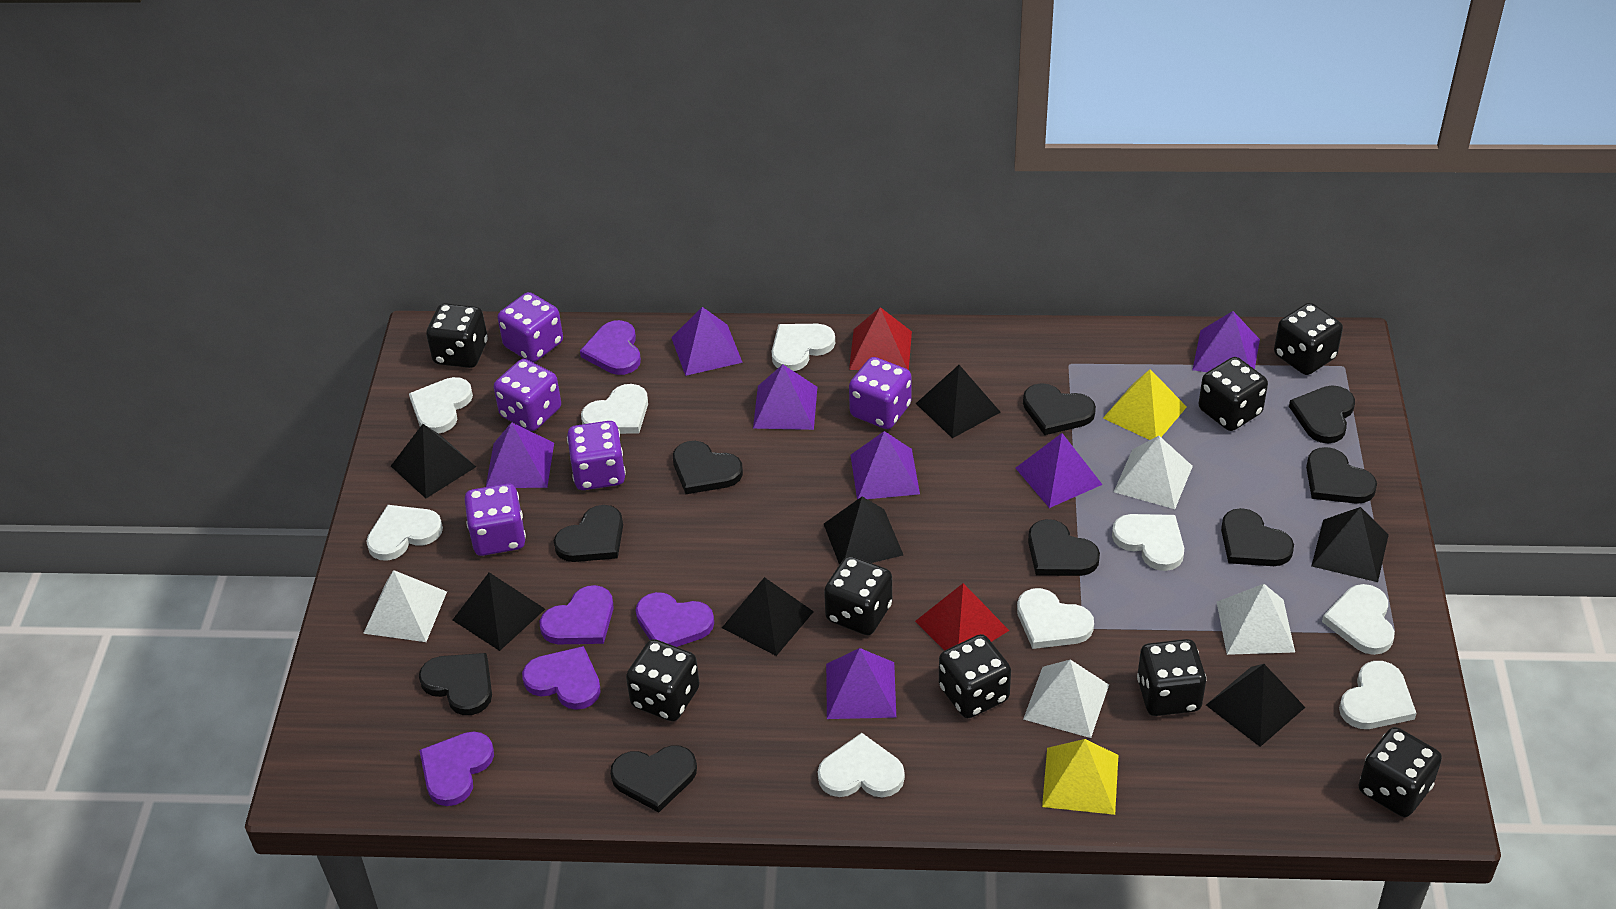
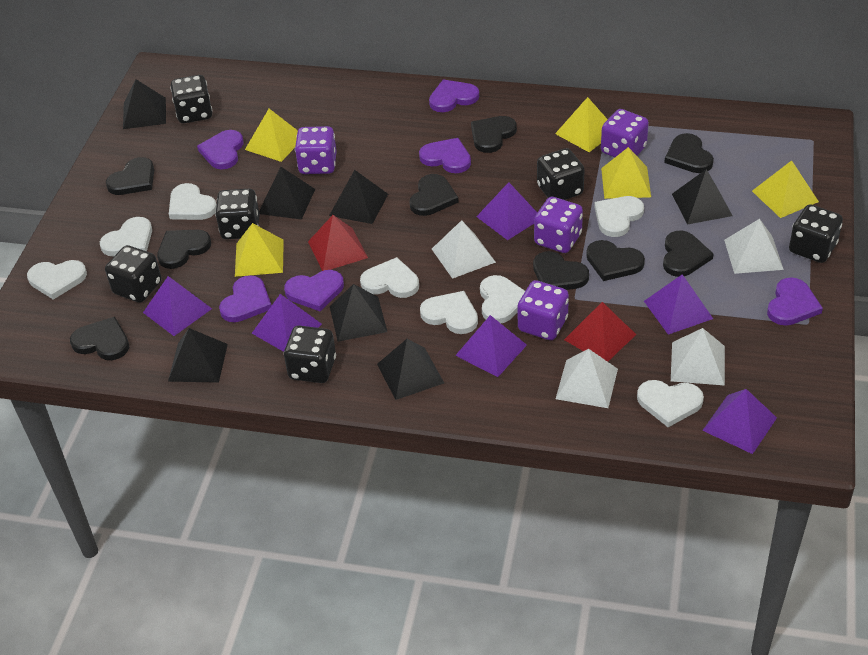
black dice: 8 -> 6
purple dice: 5 -> 4
purple heart: 5 -> 6
purple pyramid: 7 -> 6
white heart: 9 -> 8
yellow pyramid: 2 -> 5

